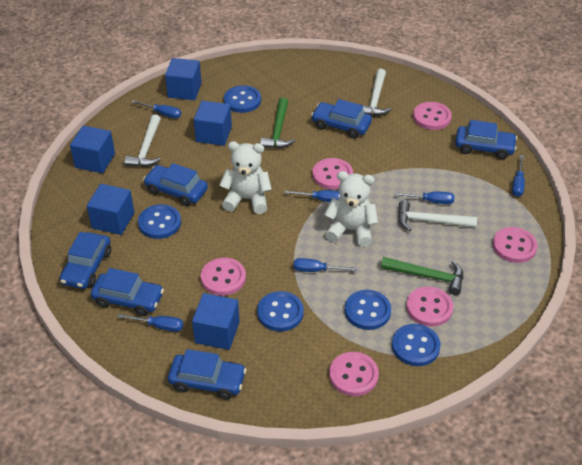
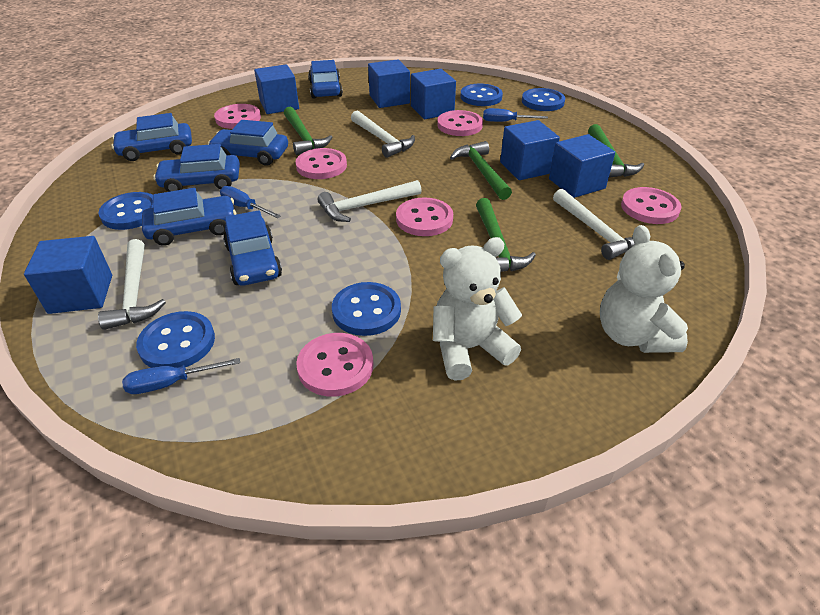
blue cube: 5 -> 6
blue screwdriver: 6 -> 3
green hammer: 2 -> 4
white hammer: 3 -> 4

